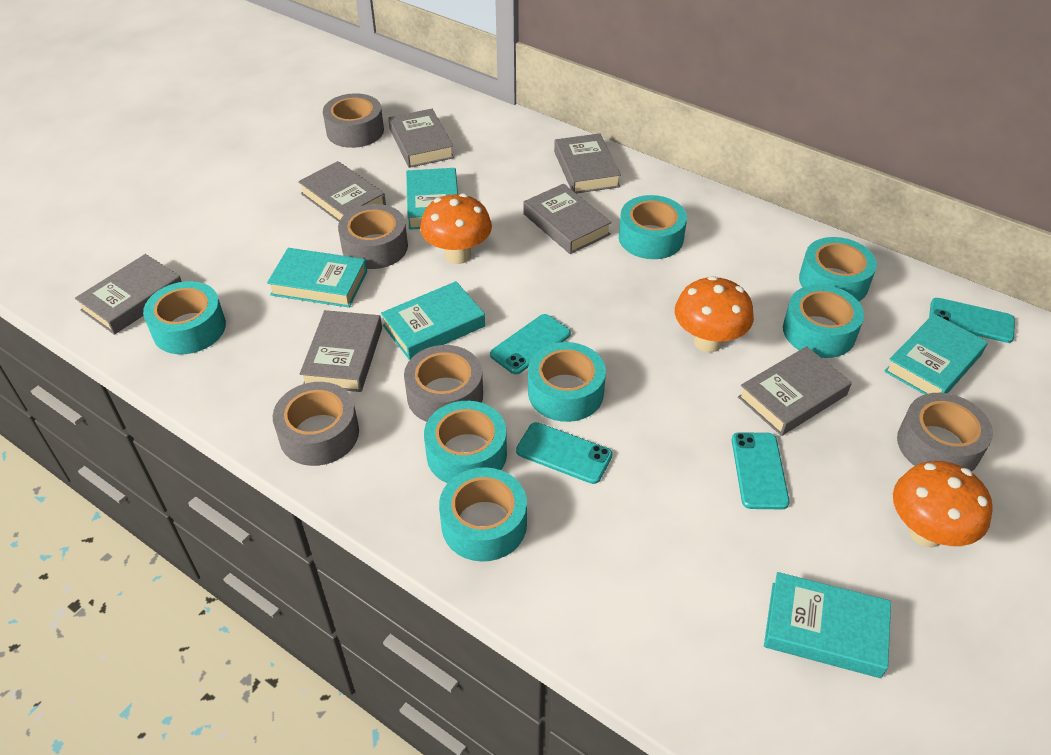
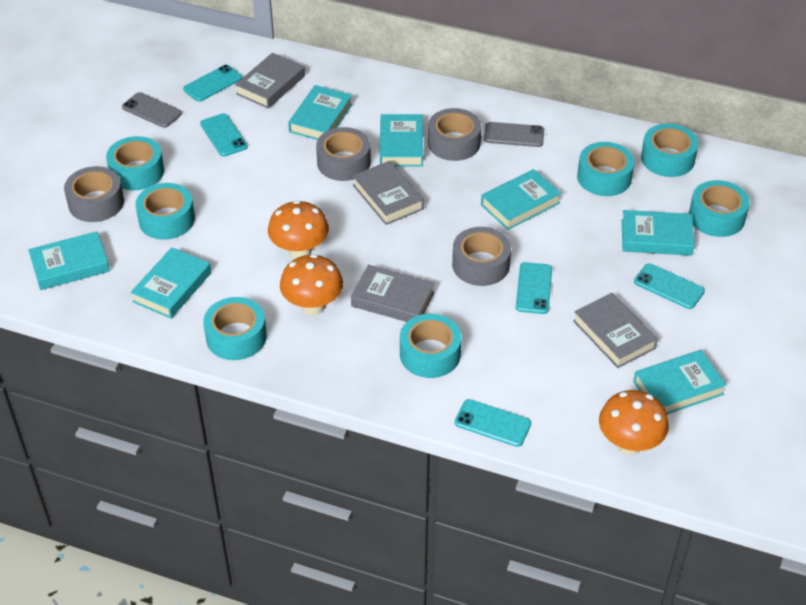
grey book: 7 -> 4
grey phone: 0 -> 2
grey tape: 5 -> 4
turquoise book: 5 -> 7
turquoise phone: 4 -> 5

